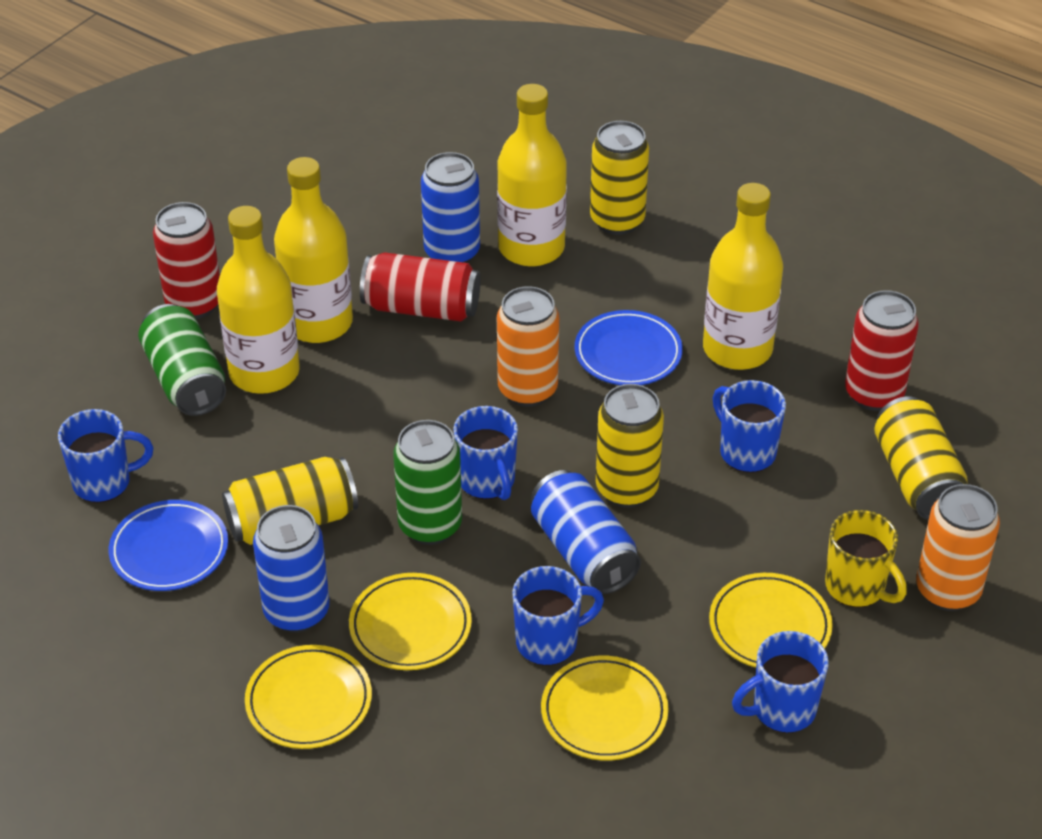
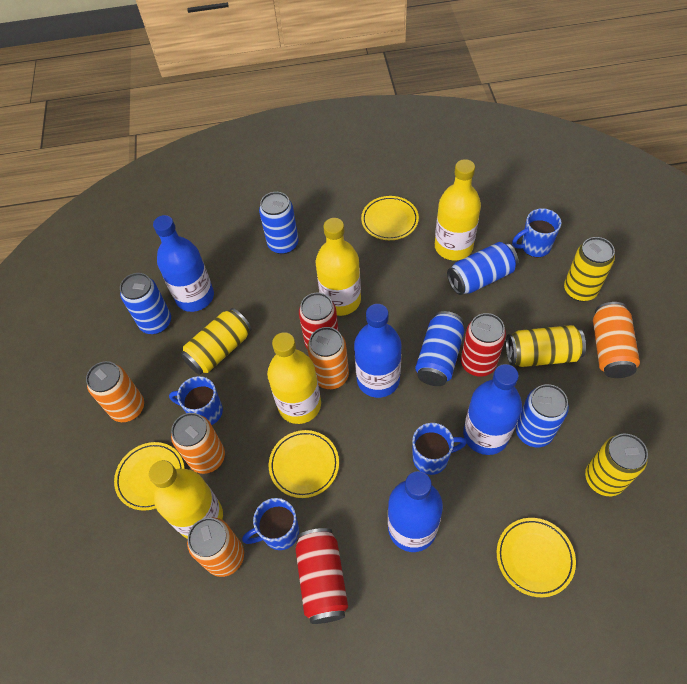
blue bottle: 0 -> 4
blue can: 3 -> 5
blue mug: 5 -> 4
blue plate: 2 -> 0
green can: 2 -> 0
orange can: 2 -> 5
yellow mug: 1 -> 0

